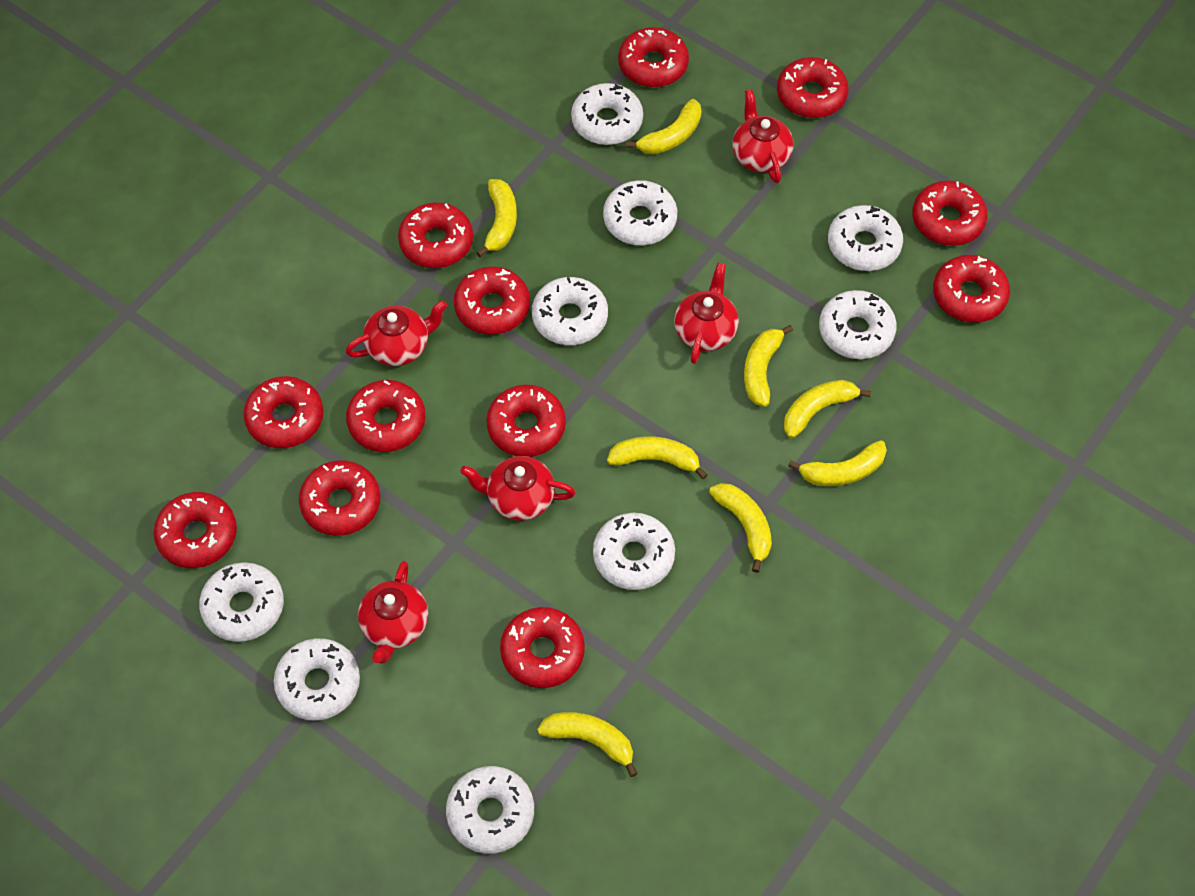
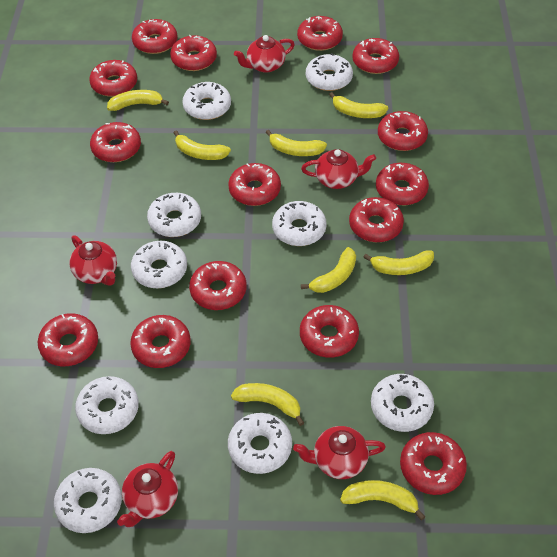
red donut: 12 -> 15

